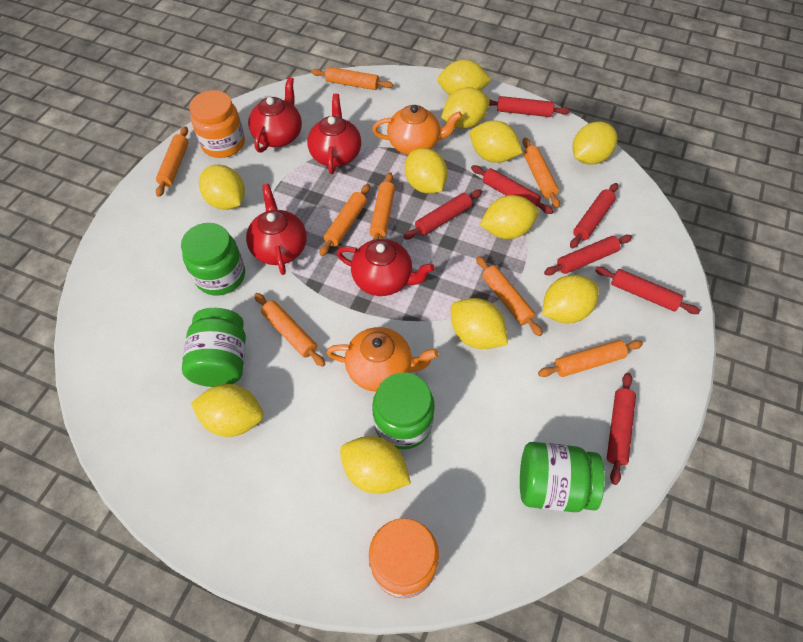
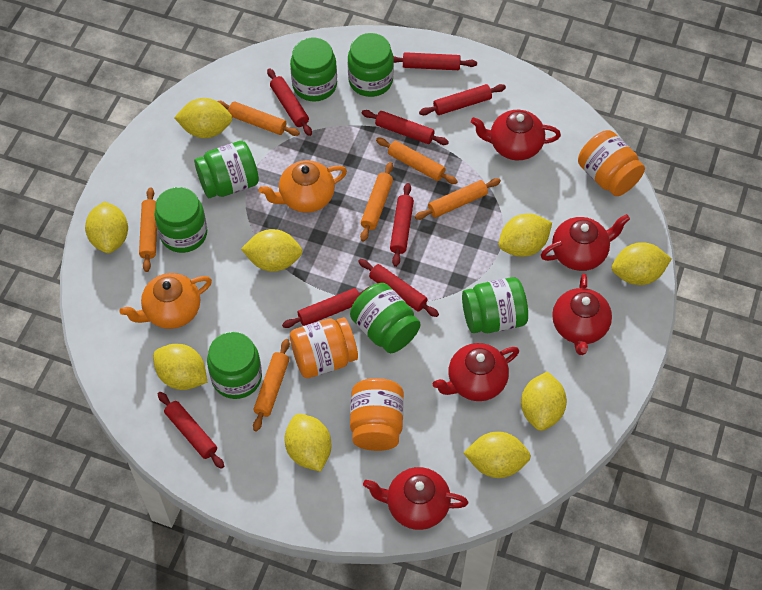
green jar: 4 -> 7
orange jar: 2 -> 3
orange rolling pin: 8 -> 6
red rolling pin: 7 -> 8
red teapot: 4 -> 5
yellow lemon: 11 -> 9

